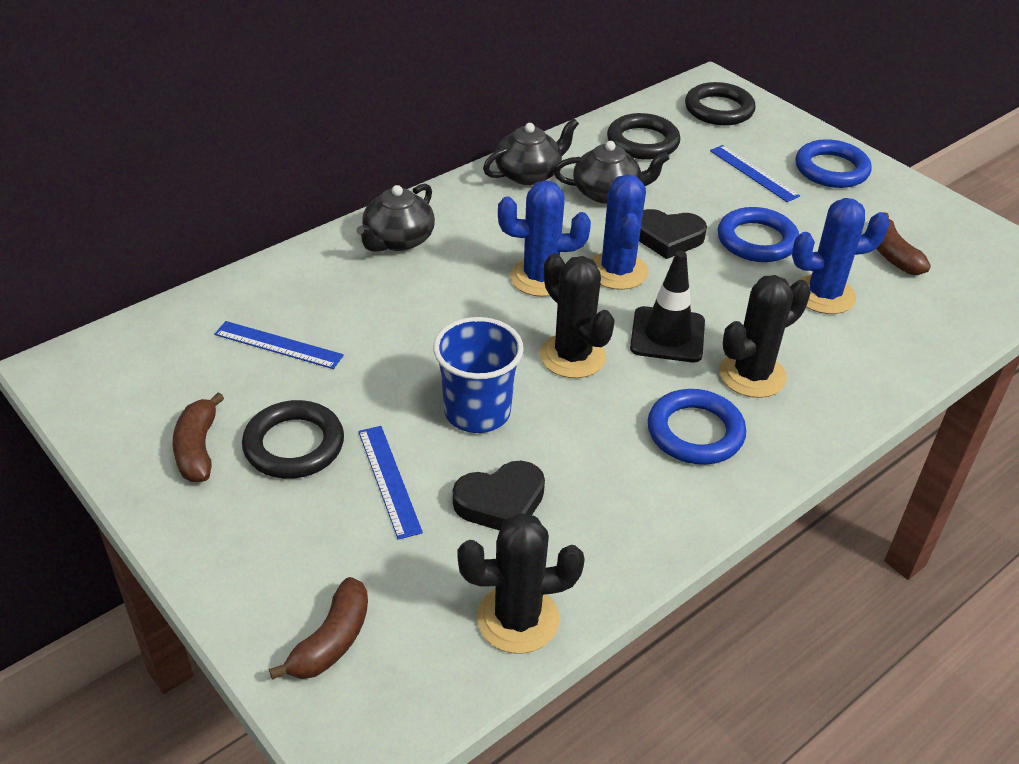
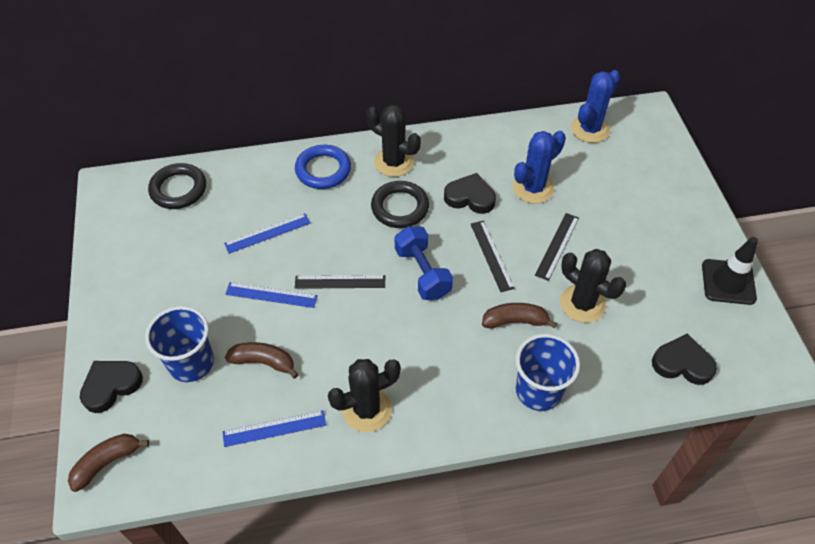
black heart: 2 -> 3
black ring: 3 -> 2
black ruler: 0 -> 3
black teapot: 3 -> 0
blue cactus: 3 -> 2
blue cup: 1 -> 2
blue dumbbell: 0 -> 1
blue ring: 3 -> 1

